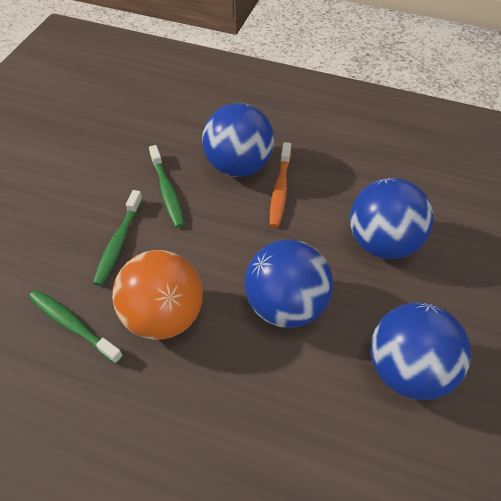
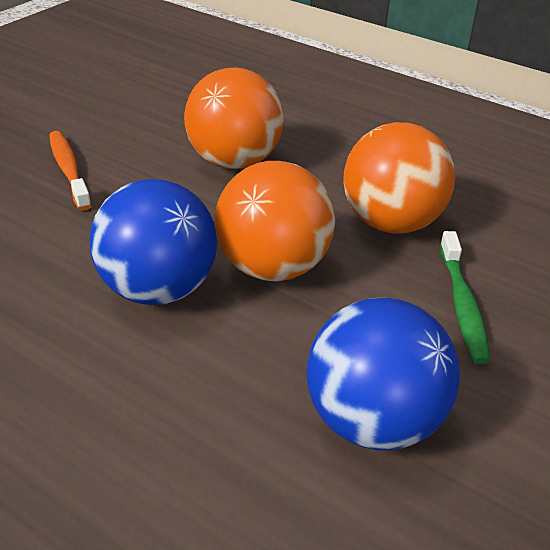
blue ball: 4 -> 2
green toothbrush: 3 -> 1
orange ball: 1 -> 3

